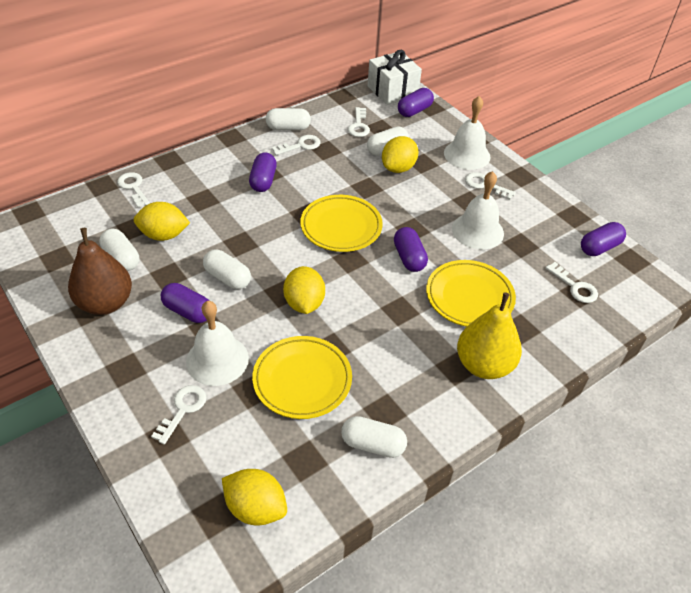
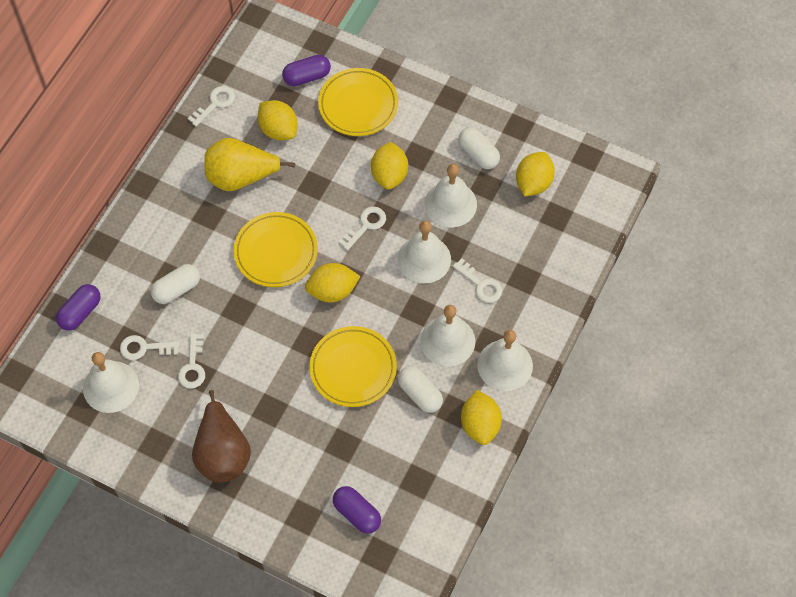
purple capsule: 5 -> 3
white bell: 3 -> 5
white capsule: 5 -> 3
white gift: 1 -> 0
white key: 6 -> 5
yellow lemon: 4 -> 5

